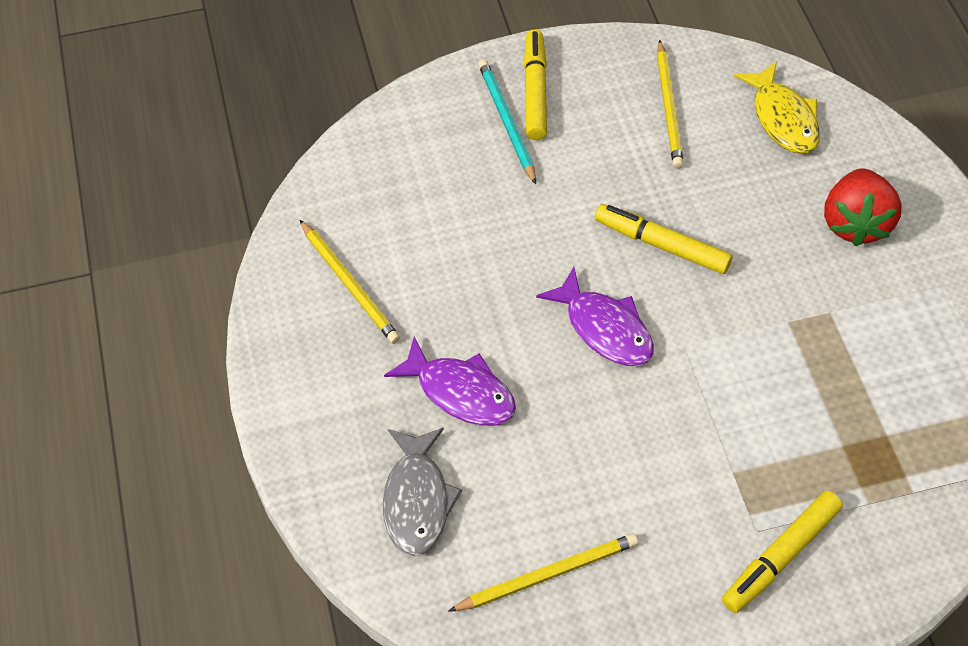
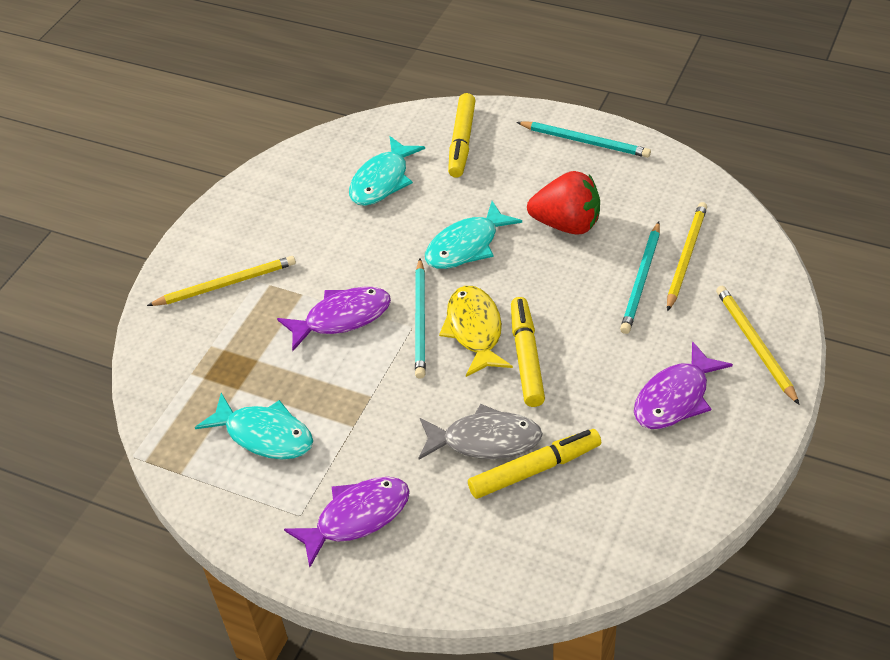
purple fish: 2 -> 3
turquoise fish: 0 -> 3
turquoise pencil: 1 -> 3

